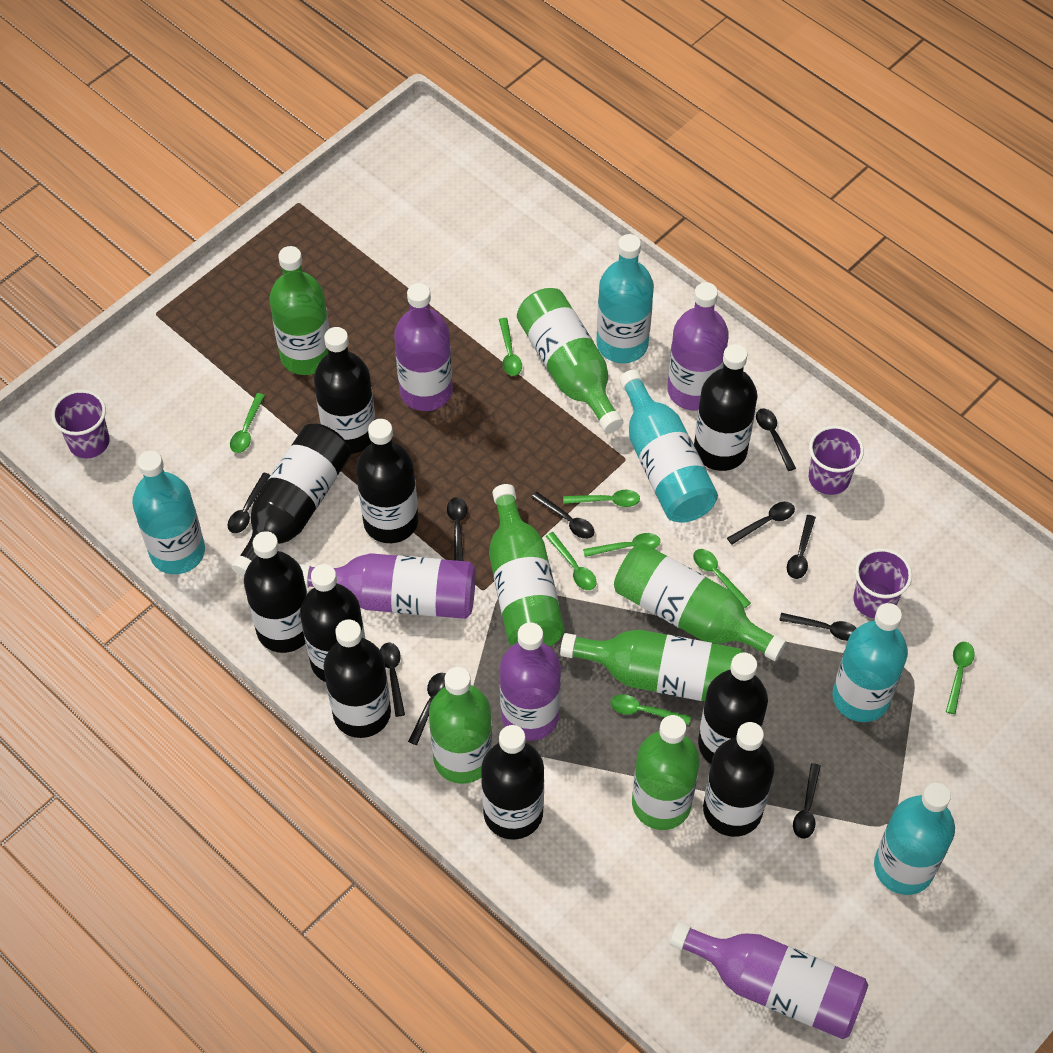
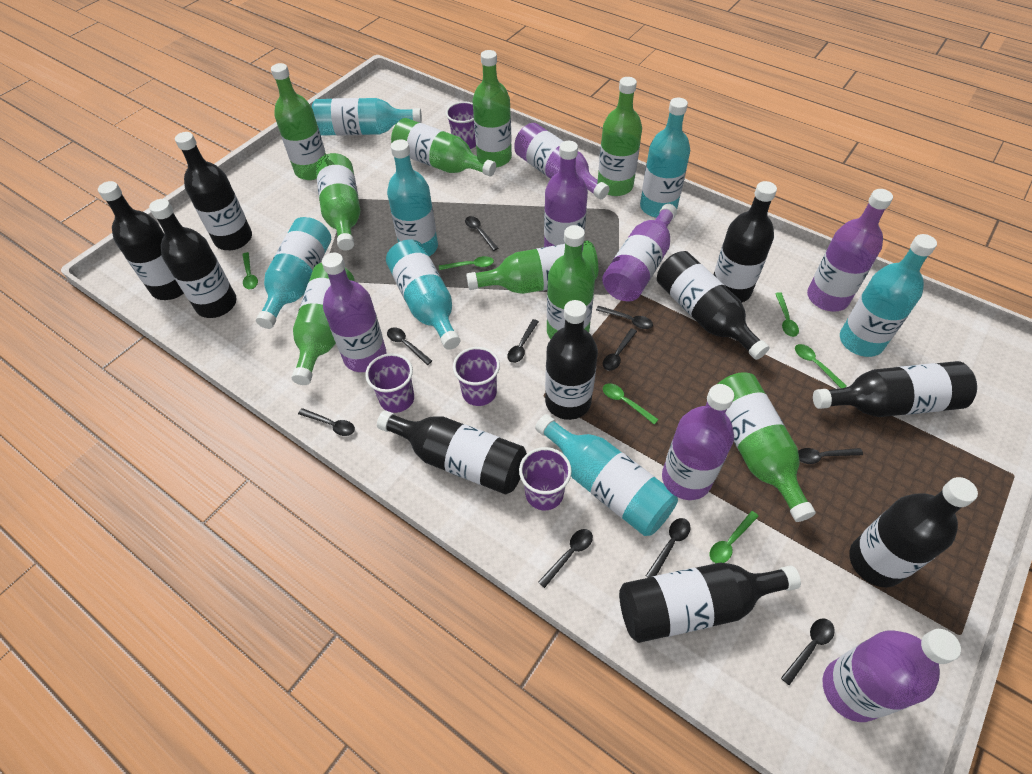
green bottle: 7 -> 9
green spoon: 8 -> 6
purple bottle: 5 -> 7
purple cup: 3 -> 4
turquoise bottle: 5 -> 7

